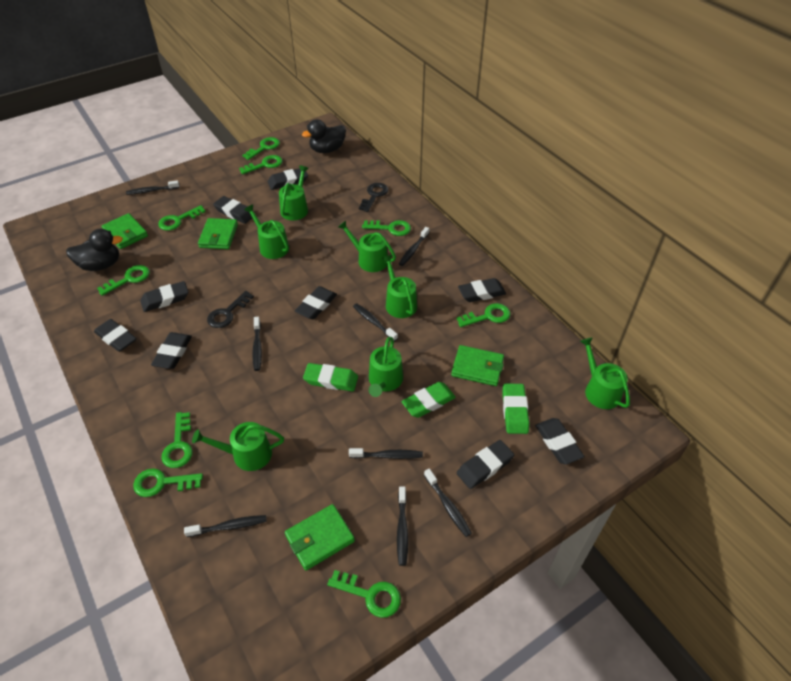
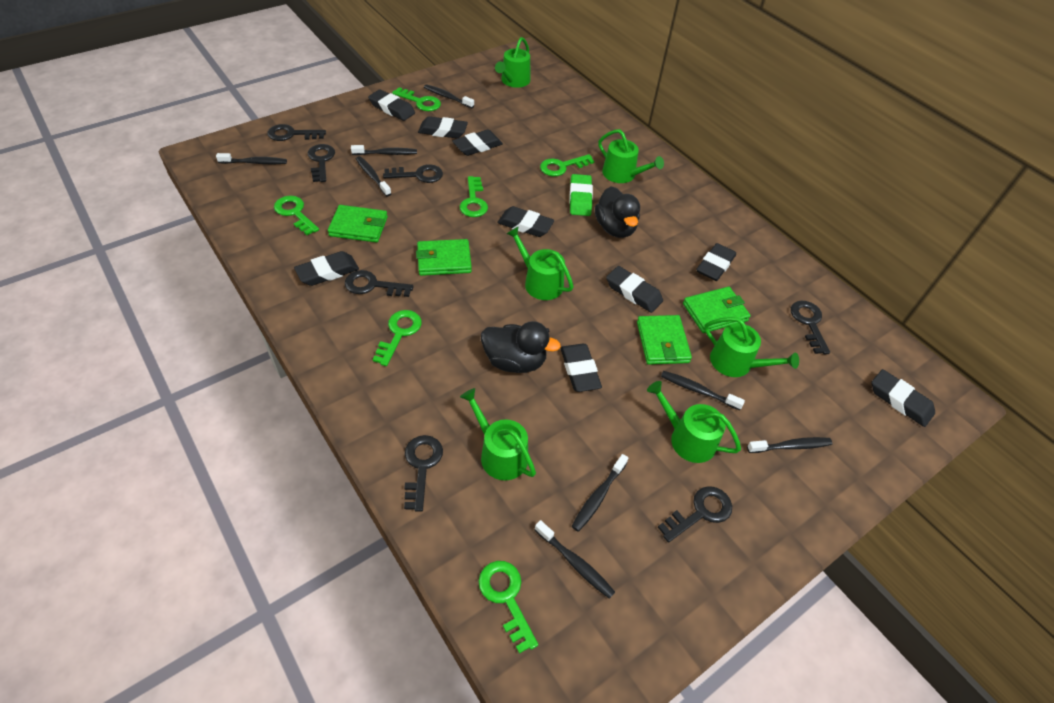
black key: 2 -> 7
green eraser: 3 -> 1
green key: 9 -> 6
green watering can: 7 -> 6

